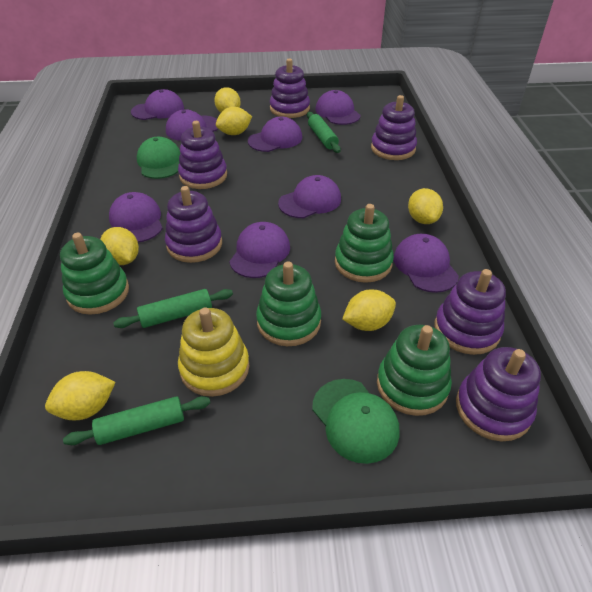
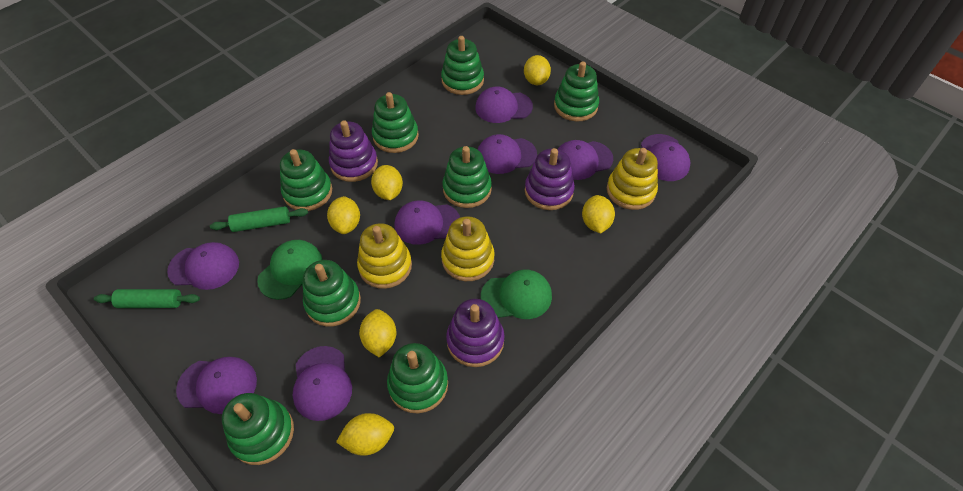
green rolling pin: 3 -> 2
green stacking toy: 4 -> 8
purple stacking toy: 6 -> 3
yellow stacking toy: 1 -> 3

